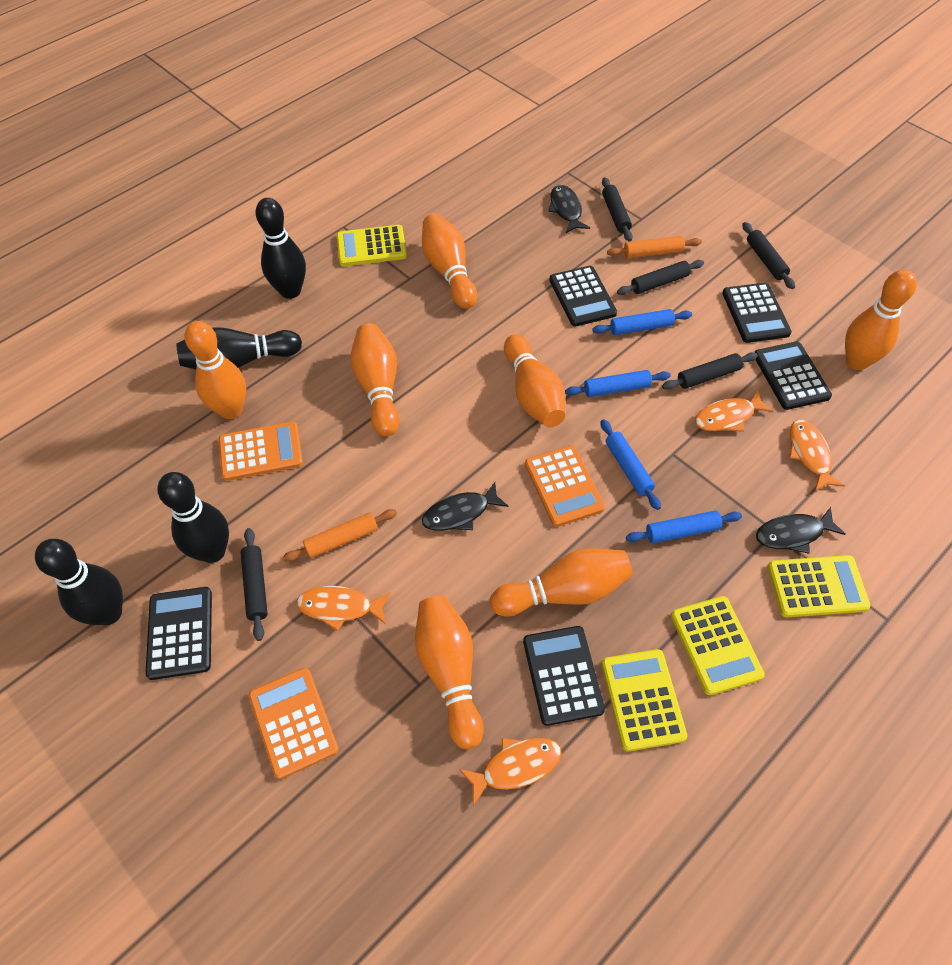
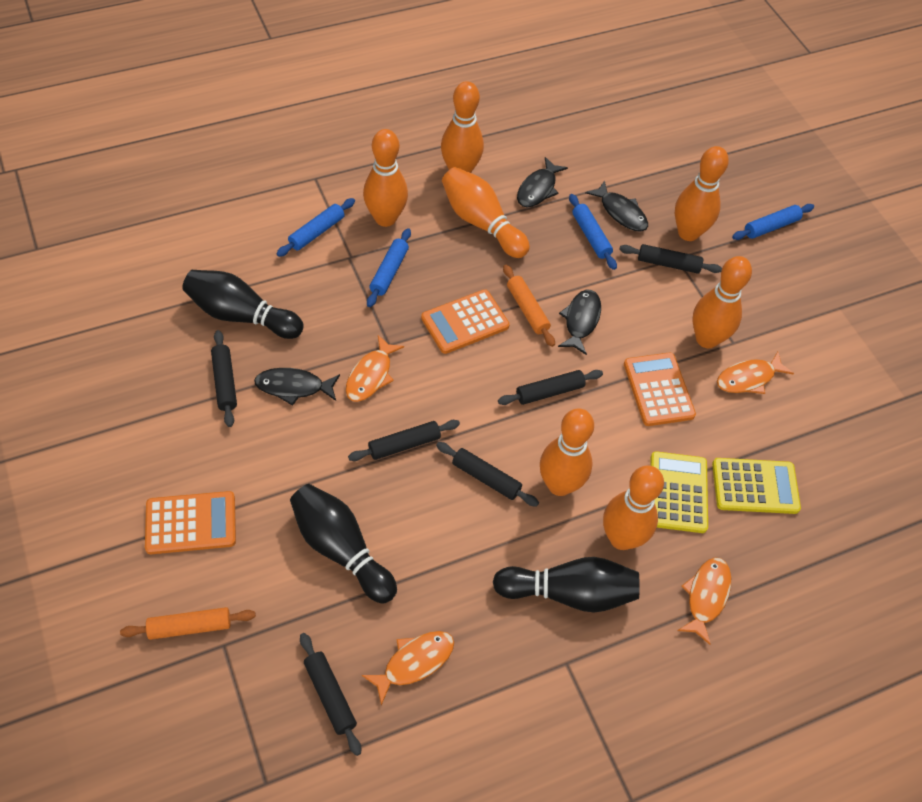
black bowling pin: 4 -> 3
black calculator: 5 -> 0
black fish: 3 -> 4
black rolling pin: 5 -> 6
yellow calculator: 4 -> 2

